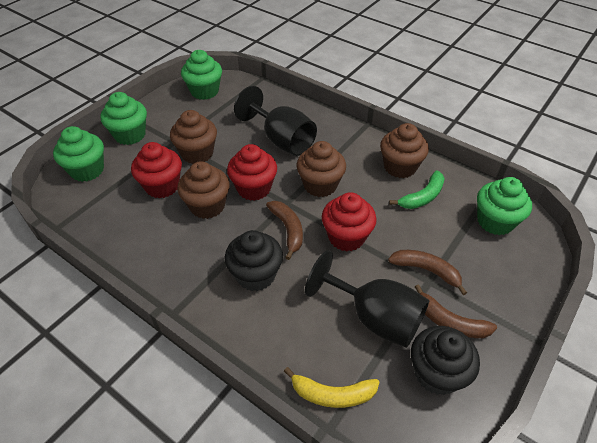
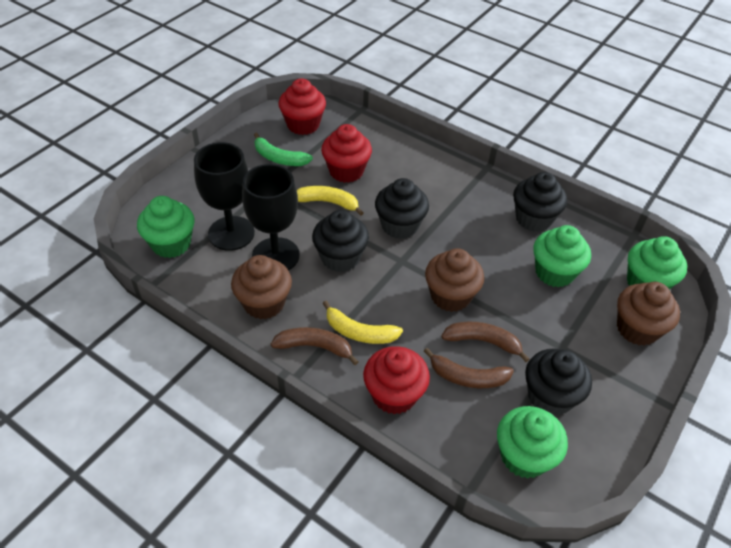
black cupcake: 2 -> 4
brown cupcake: 4 -> 3
yellow banana: 1 -> 2

